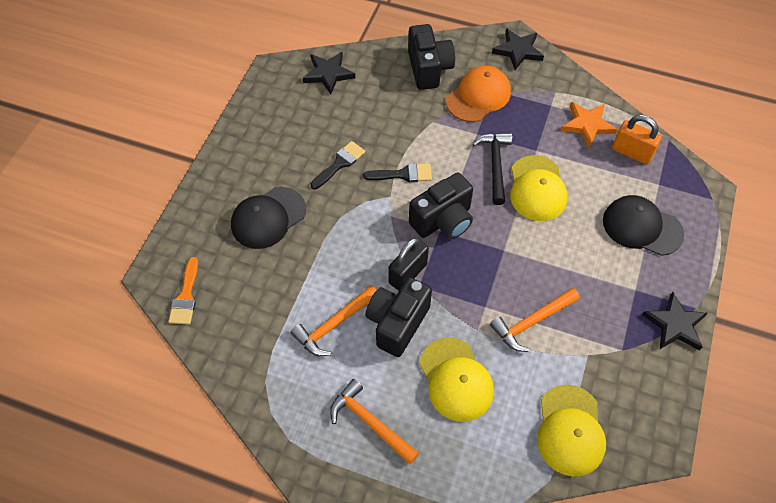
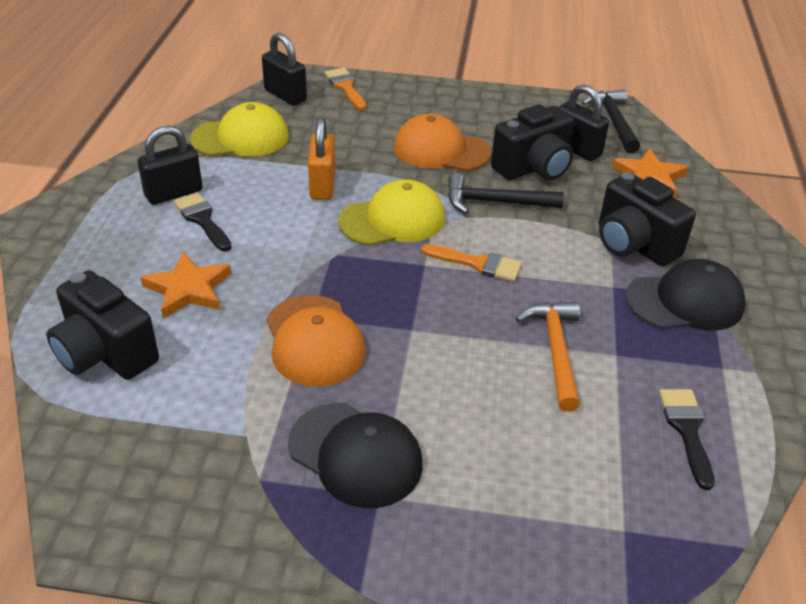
black hammer: 1 -> 2
black padlock: 1 -> 3
black star: 3 -> 0
orange brush: 1 -> 2
orange cap: 1 -> 2
orange hammer: 3 -> 1
orange star: 1 -> 2
yellow cap: 3 -> 2

